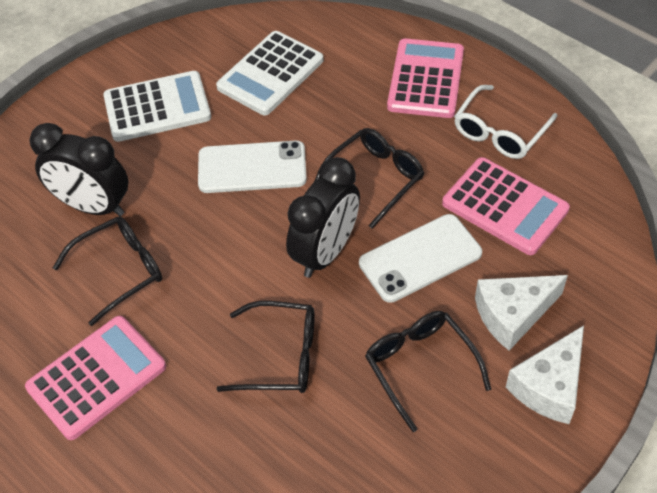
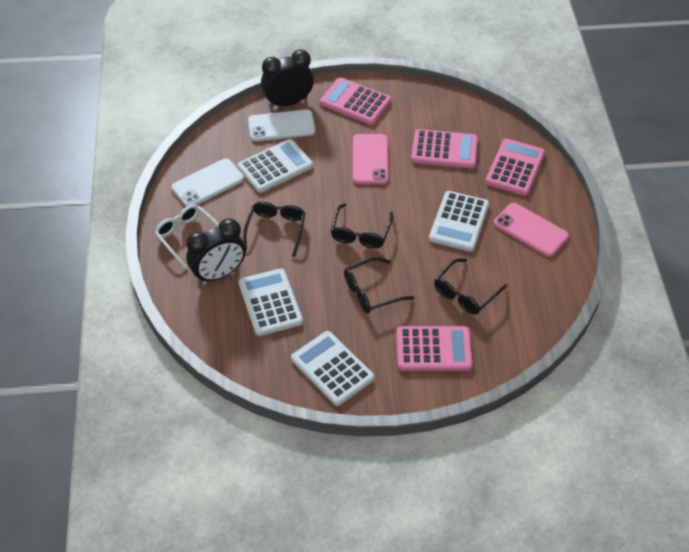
pink calculator: 3 -> 4
pink phone: 0 -> 2
white calculator: 2 -> 4
white cheese: 2 -> 0

